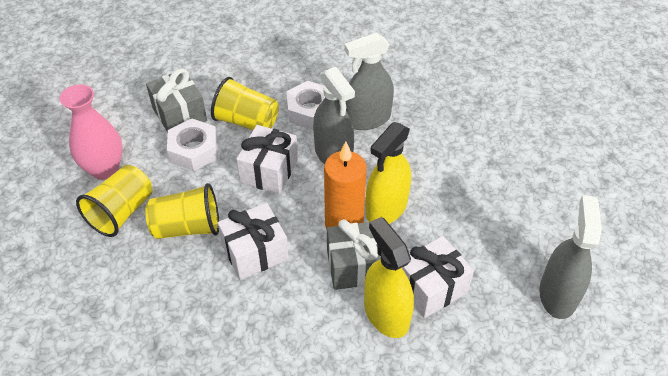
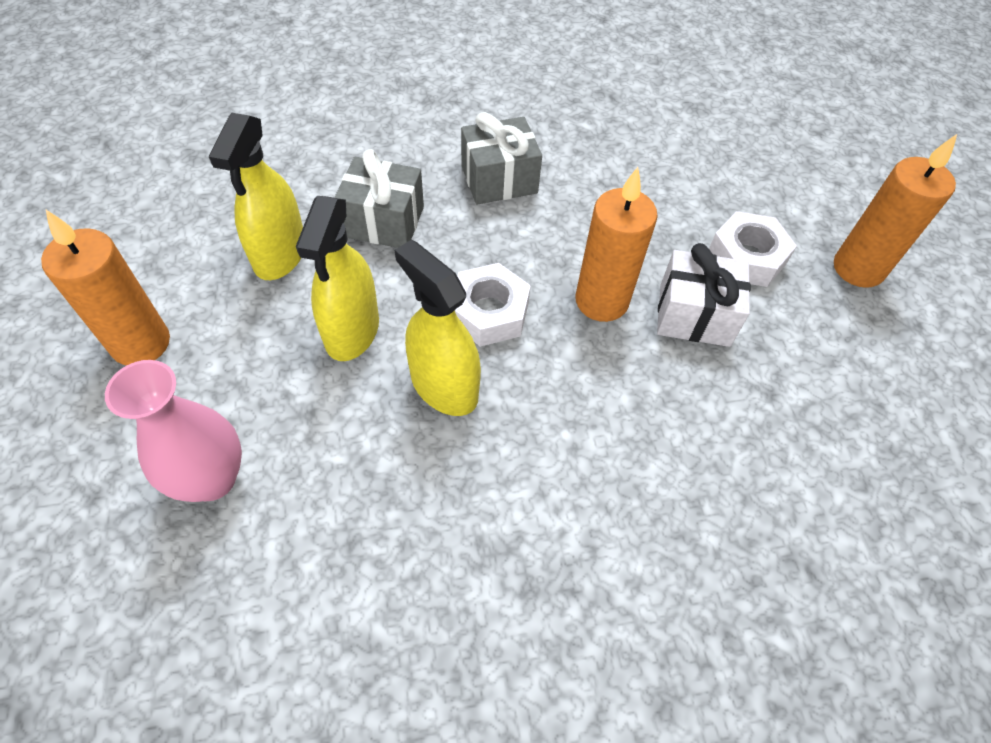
grey spray bottle: 3 -> 0
orange candle: 1 -> 3
white gift: 3 -> 1
yellow cup: 3 -> 0
yellow spray bottle: 2 -> 3

